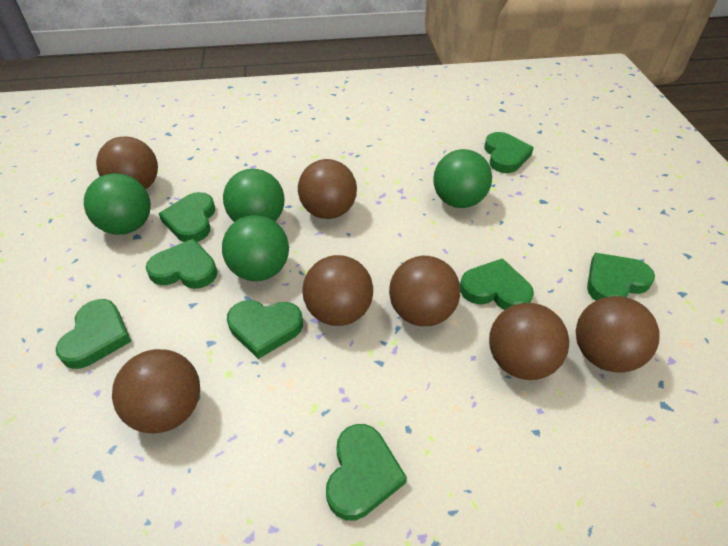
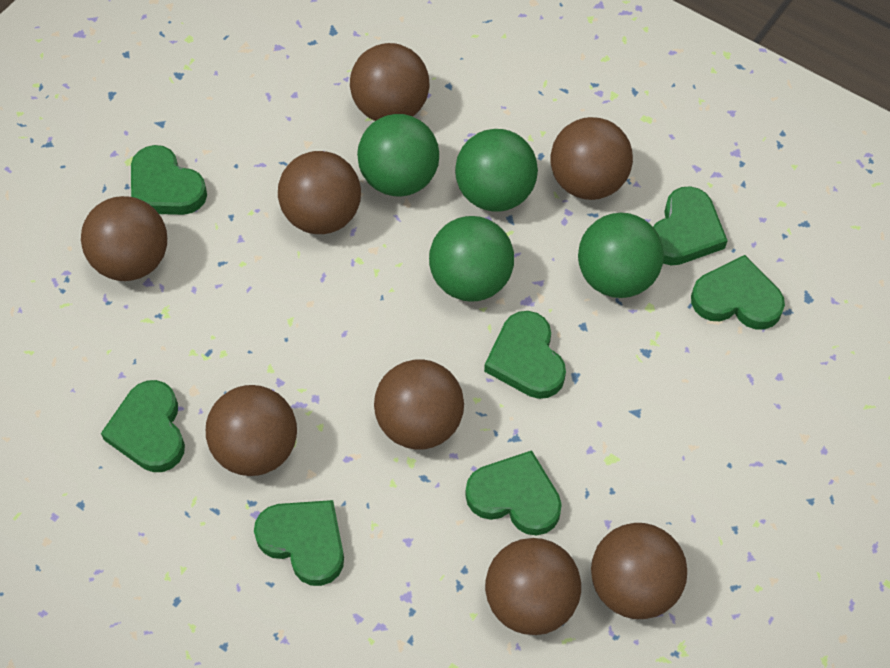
brown ball: 7 -> 8
green heart: 8 -> 7

